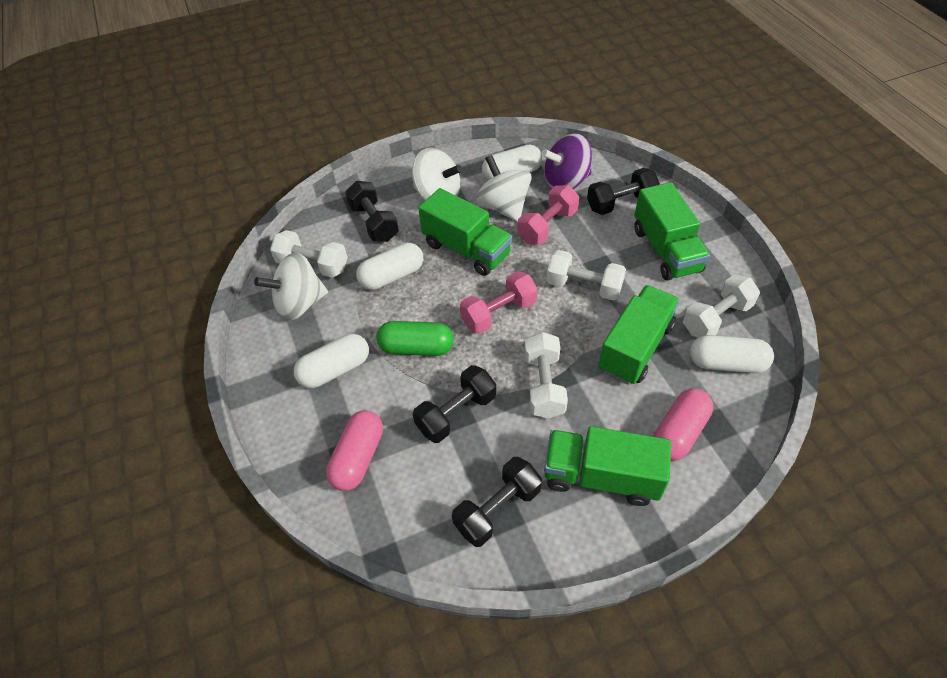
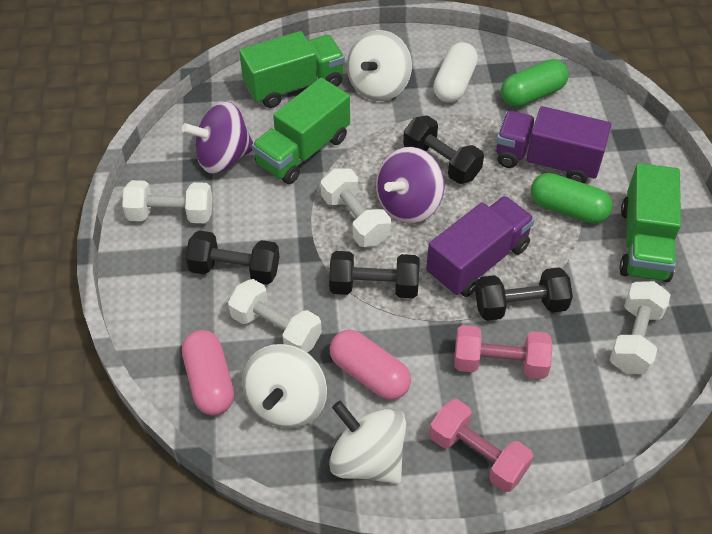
green capsule: 1 -> 2
green truck: 4 -> 3
purple spinning top: 1 -> 2
purple truck: 0 -> 2
white capsule: 4 -> 1

